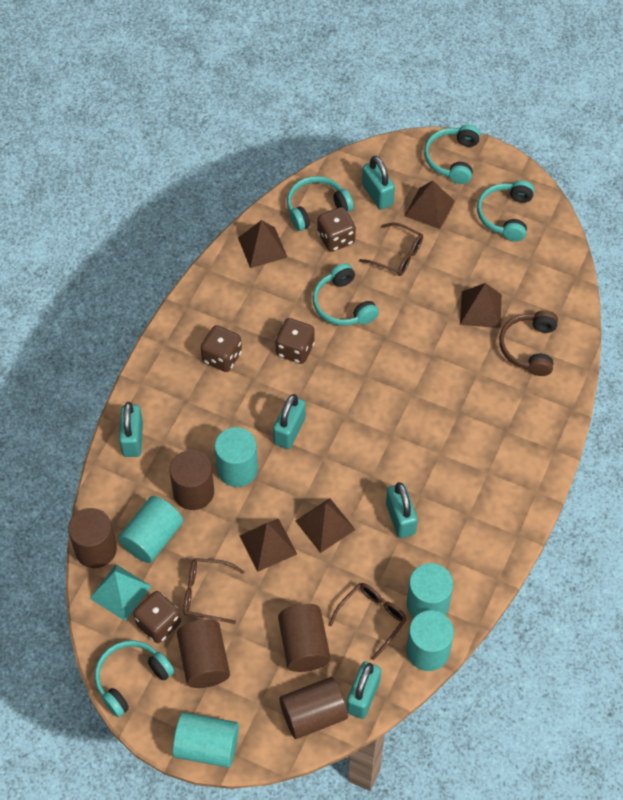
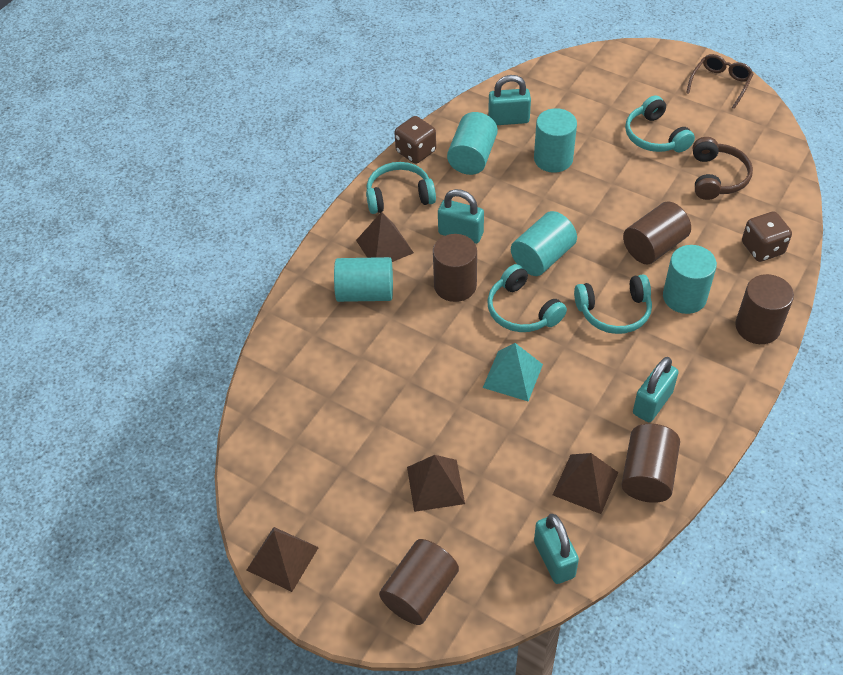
brown dice: 4 -> 2
brown glasses: 3 -> 1
brown pyramid: 5 -> 4
turquoise headphones: 5 -> 4
turquoise padlock: 5 -> 4

